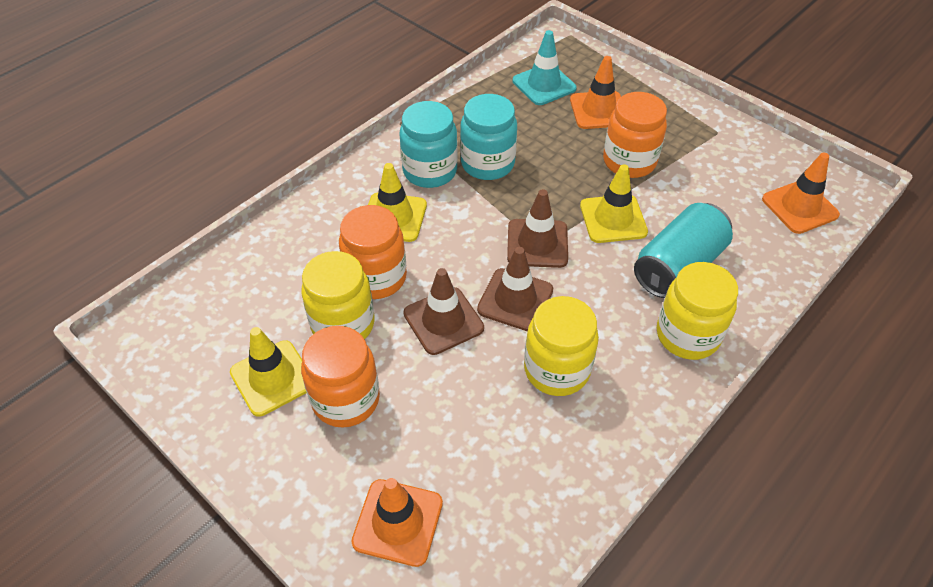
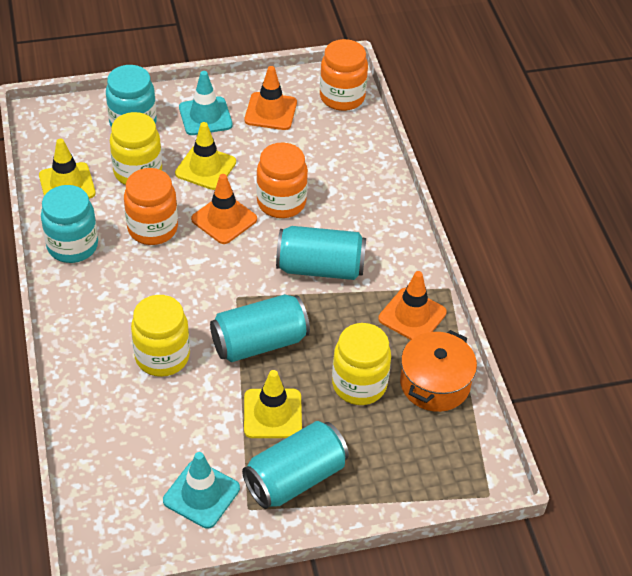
brown traffic cone: 3 -> 0
orange pot: 0 -> 1
turquoise can: 1 -> 3
turquoise traffic cone: 1 -> 2

